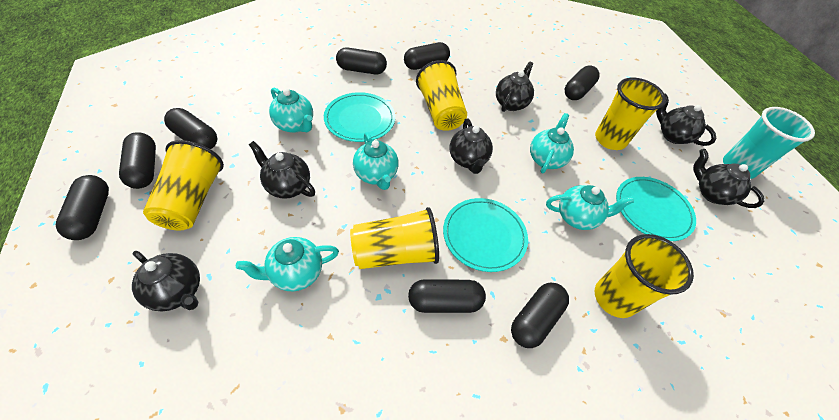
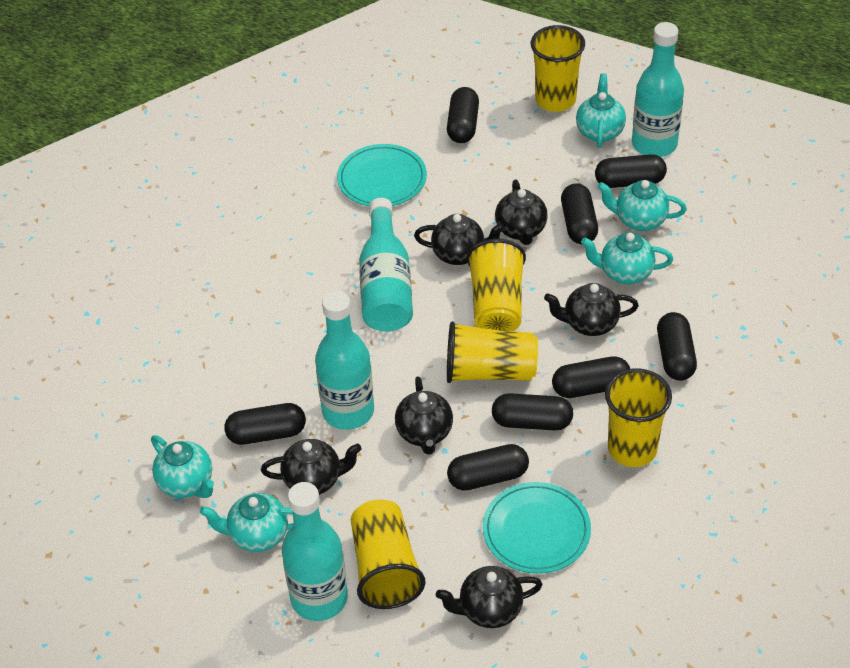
turquoise bottle: 0 -> 4
turquoise cup: 1 -> 0
turquoise plate: 3 -> 2

